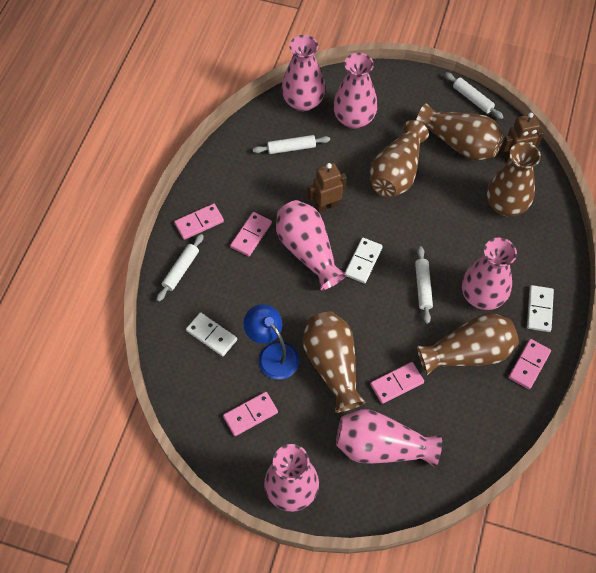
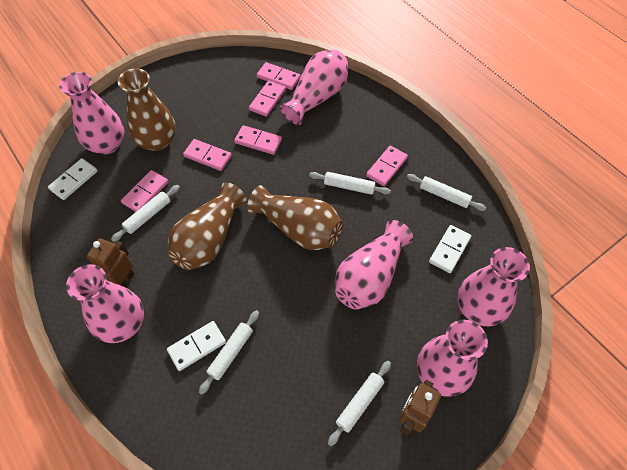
blue lamp: 1 -> 0
brown vase: 5 -> 3
pink domino: 5 -> 6
white rolling pin: 4 -> 5

